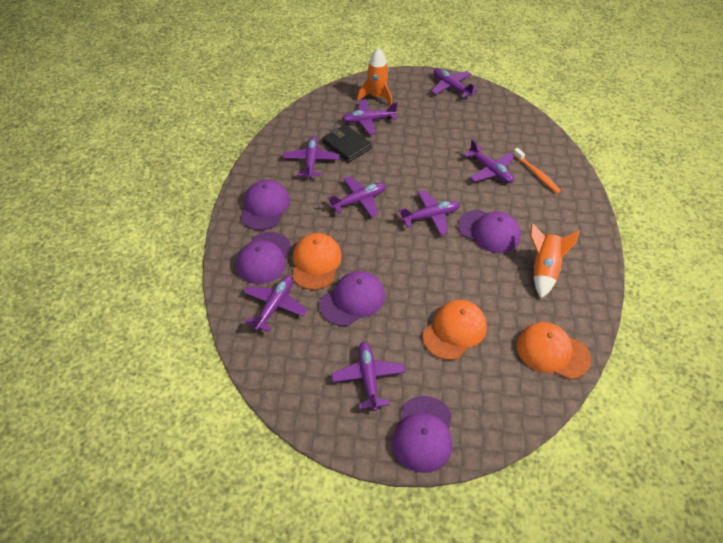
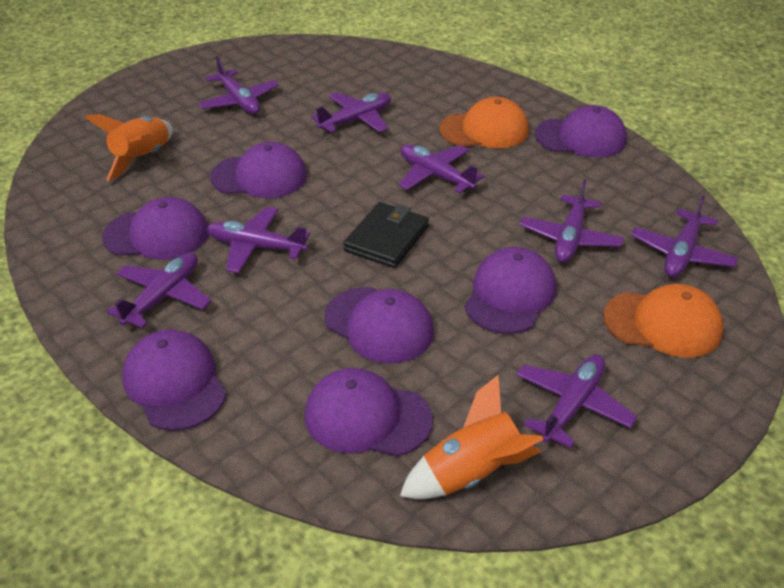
orange cap: 3 -> 2
orange toothbrush: 1 -> 0
purple cap: 5 -> 7

